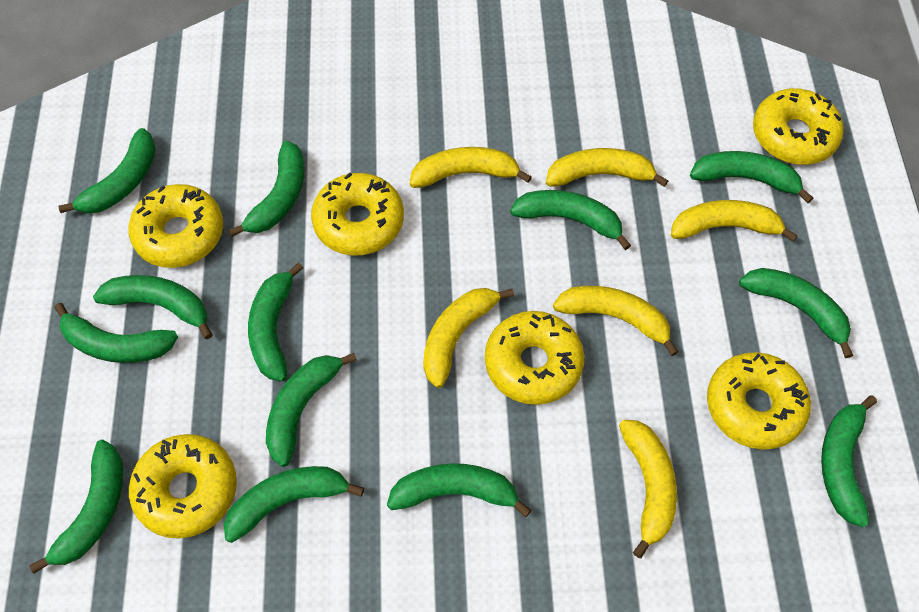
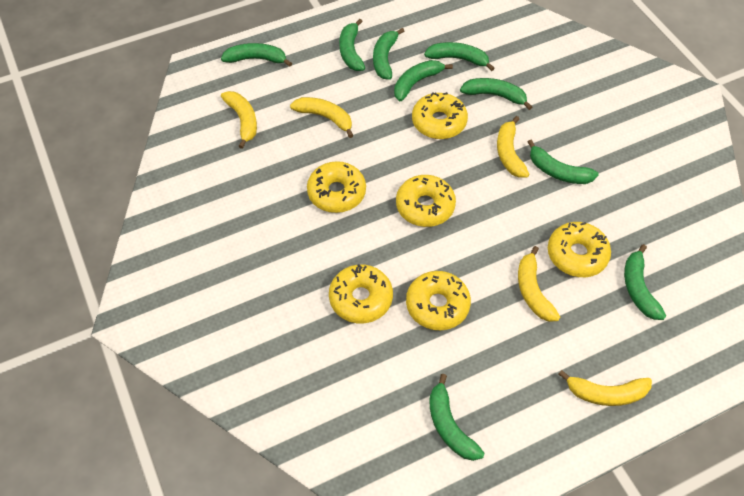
green banana: 13 -> 9
yellow banana: 6 -> 5

